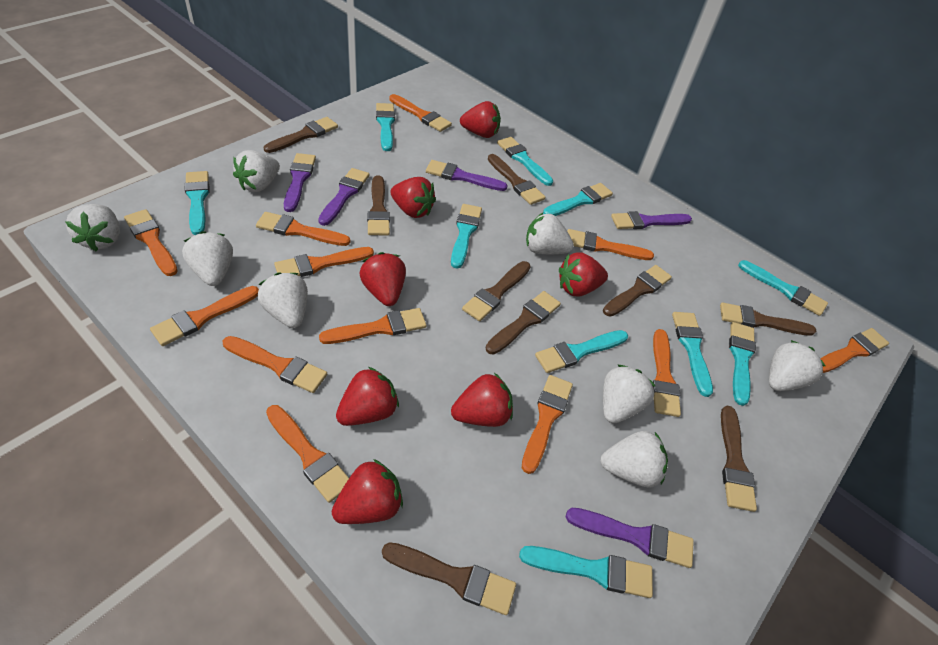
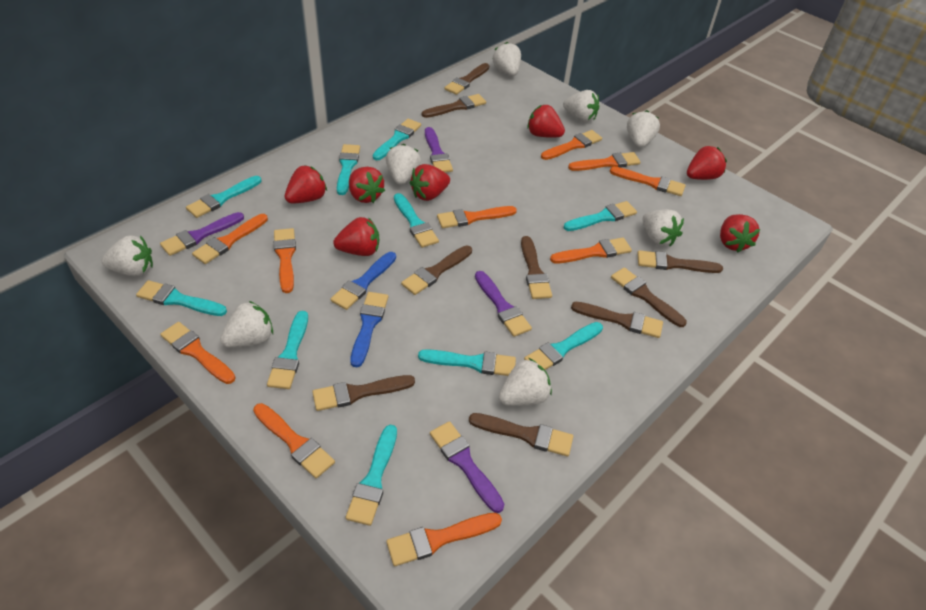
blue brush: 0 -> 2
orange brush: 12 -> 10
purple brush: 5 -> 4

